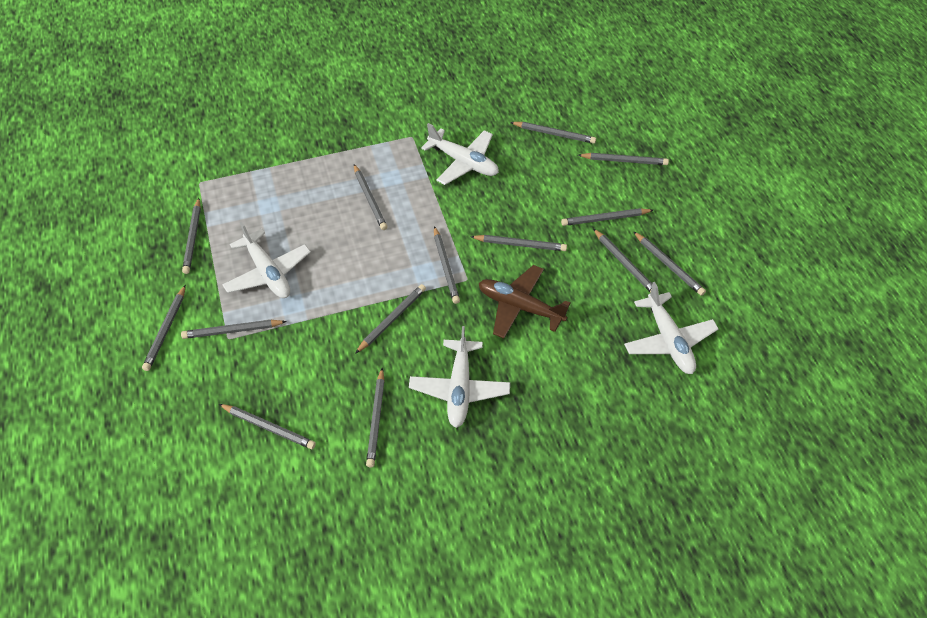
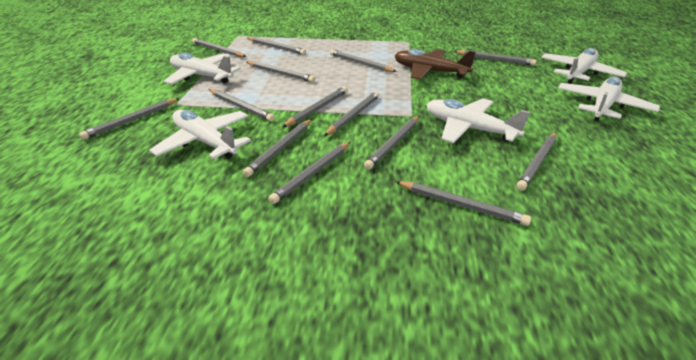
white plane: 4 -> 5

